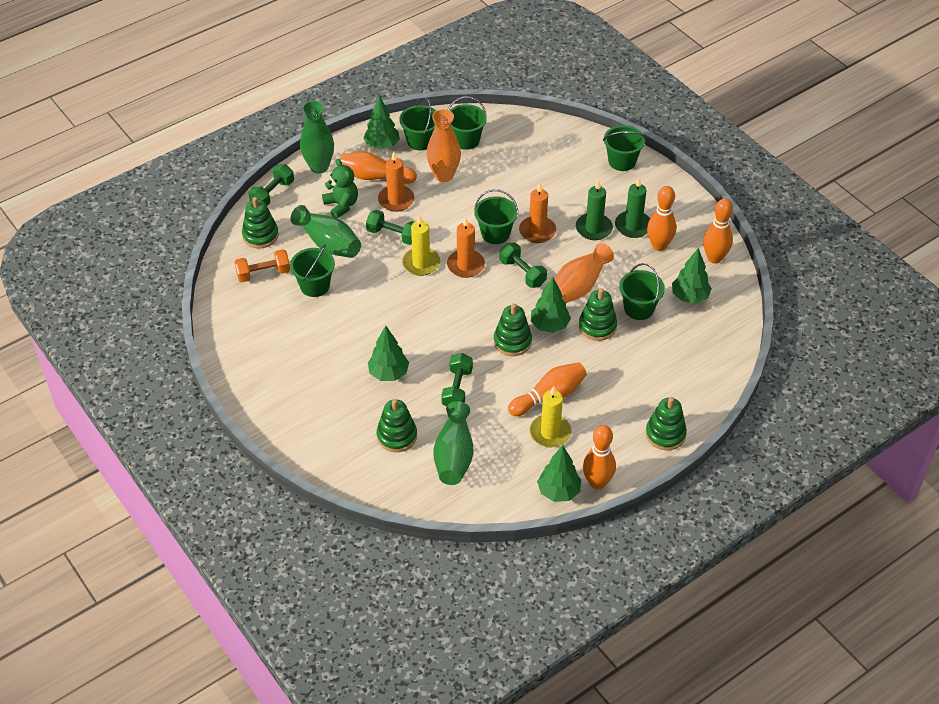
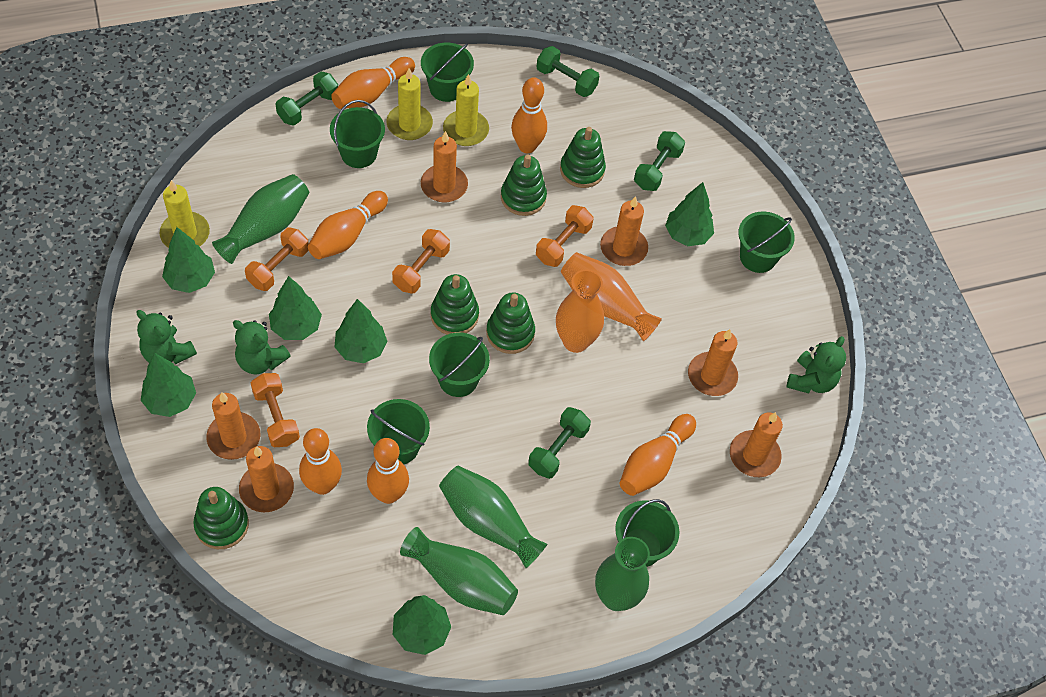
green candle: 2 -> 0
green teddy bear: 1 -> 3
green tree: 5 -> 6
green vase: 3 -> 4
orange bowling pin: 5 -> 6
orange candle: 3 -> 6
orange dumbbell: 1 -> 4
yellow candle: 2 -> 3

